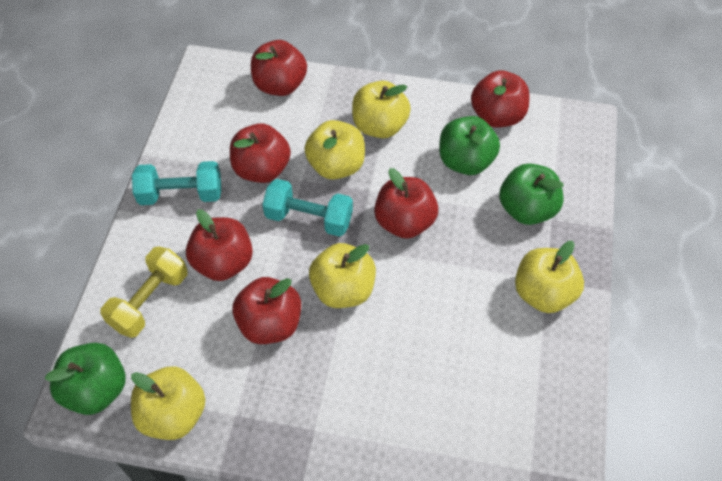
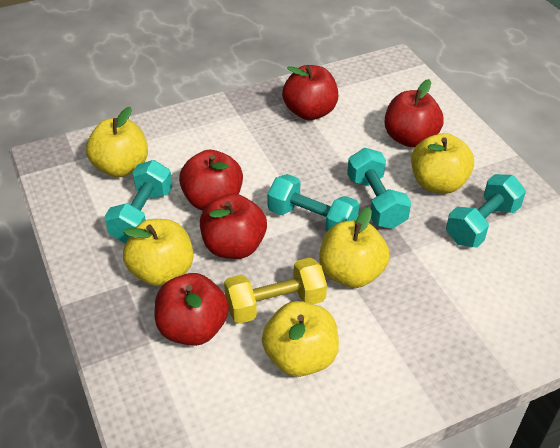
green apple: 3 -> 0
red apple: 6 -> 5
turquoise dumbbell: 2 -> 4

